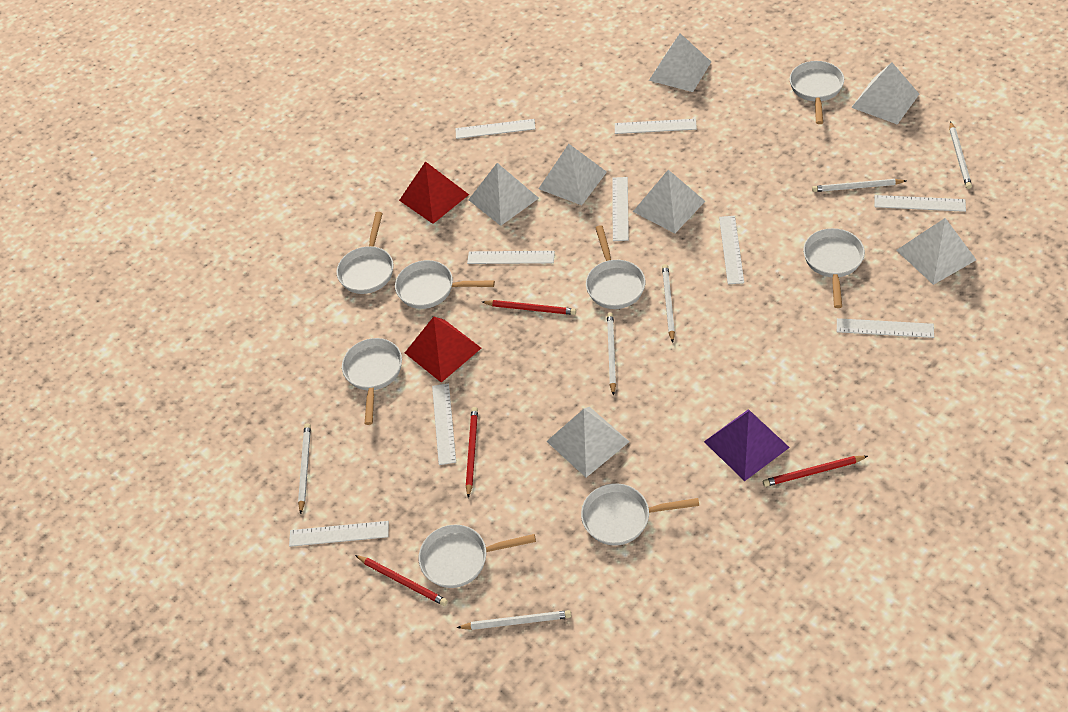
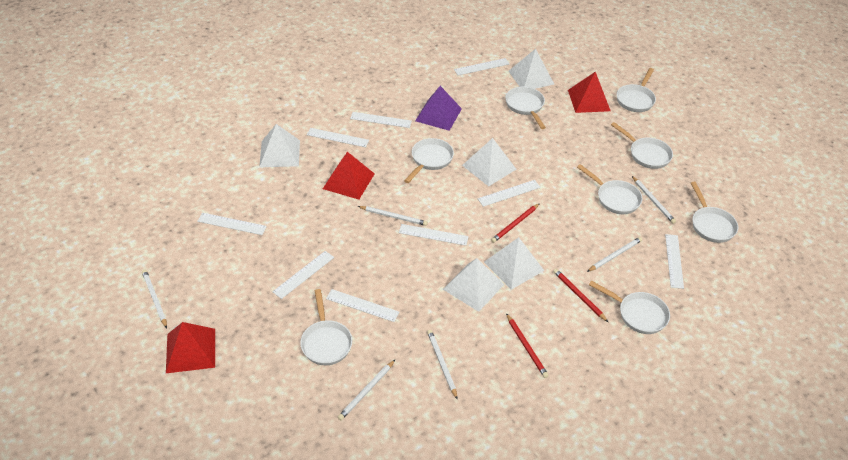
red pencil: 4 -> 3
red pyramid: 2 -> 3
white pyramid: 7 -> 5

